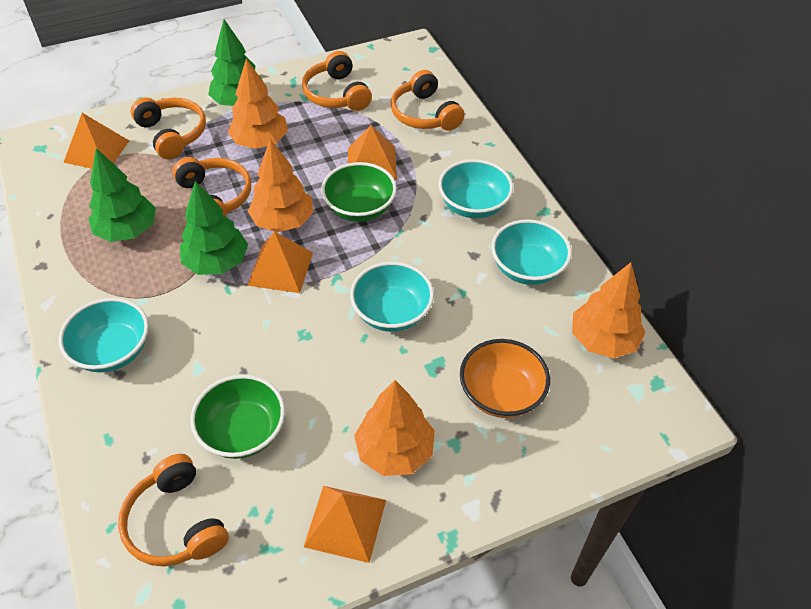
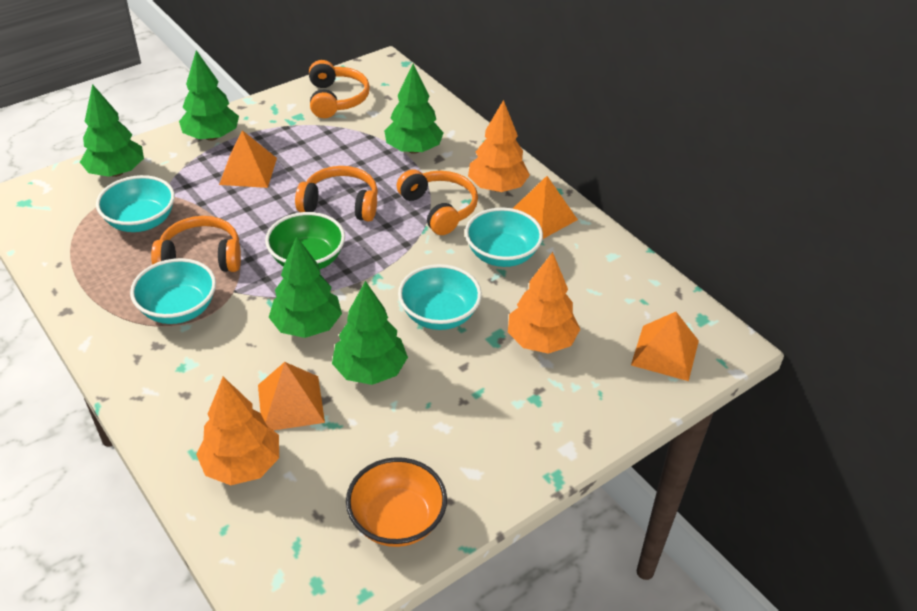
green bowl: 2 -> 1
green tree: 3 -> 5
orange headphones: 5 -> 4
orange tree: 4 -> 3

